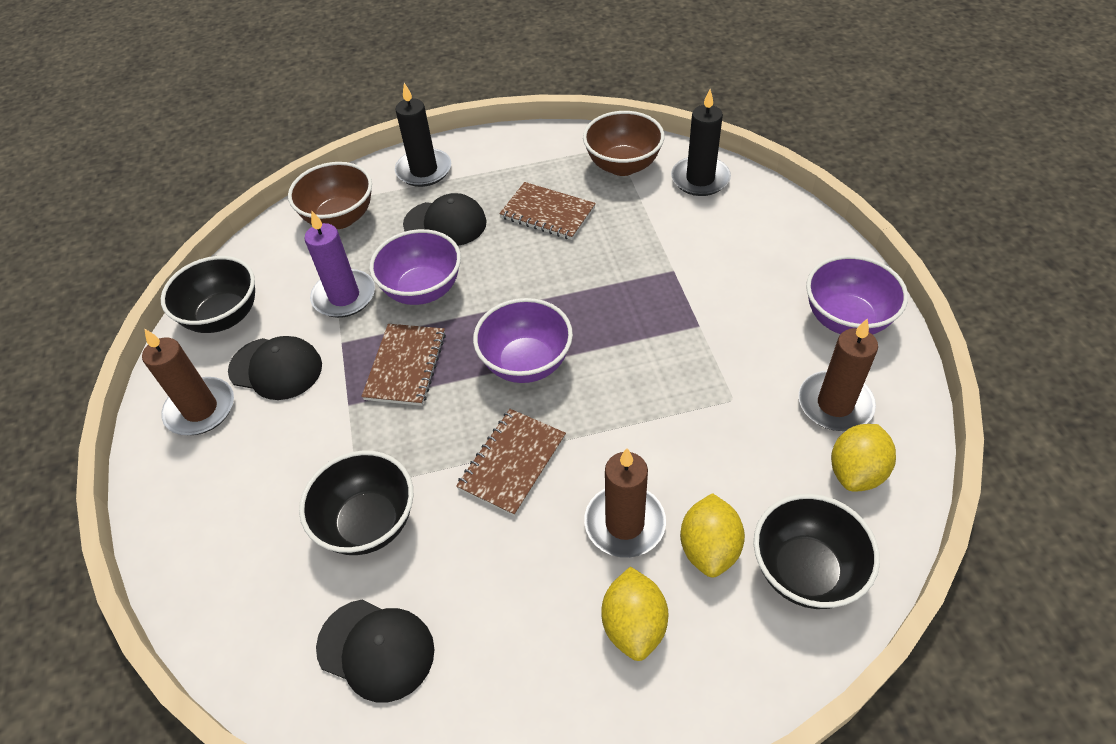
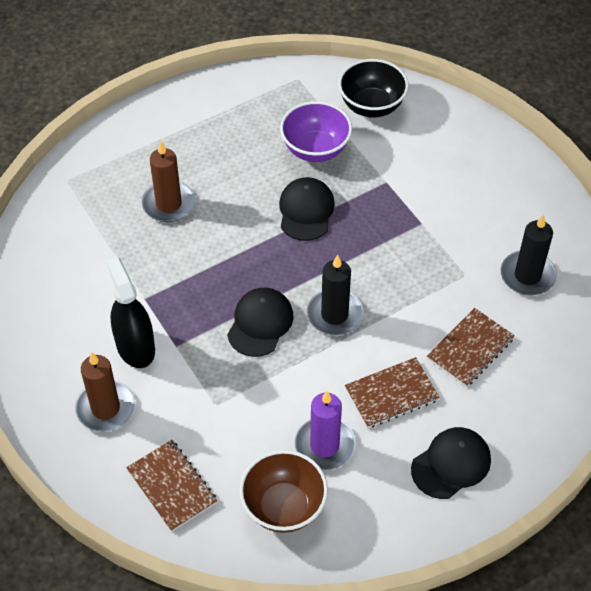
black bowl: 3 -> 1
black spray bottle: 0 -> 1
brown bowl: 2 -> 1
brown candle: 3 -> 2
purple bowl: 3 -> 1
yellow lemon: 3 -> 0

